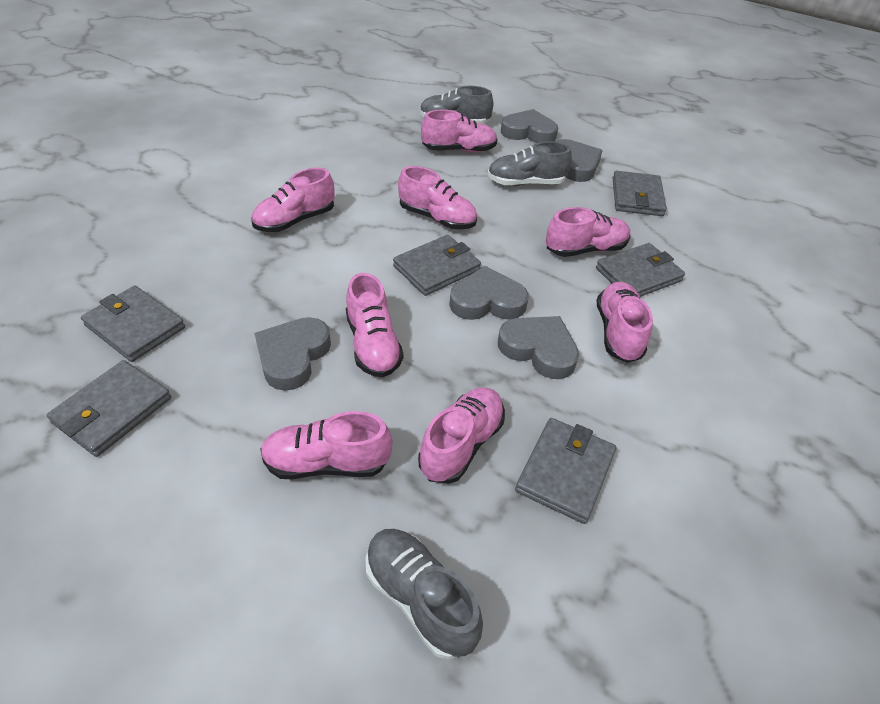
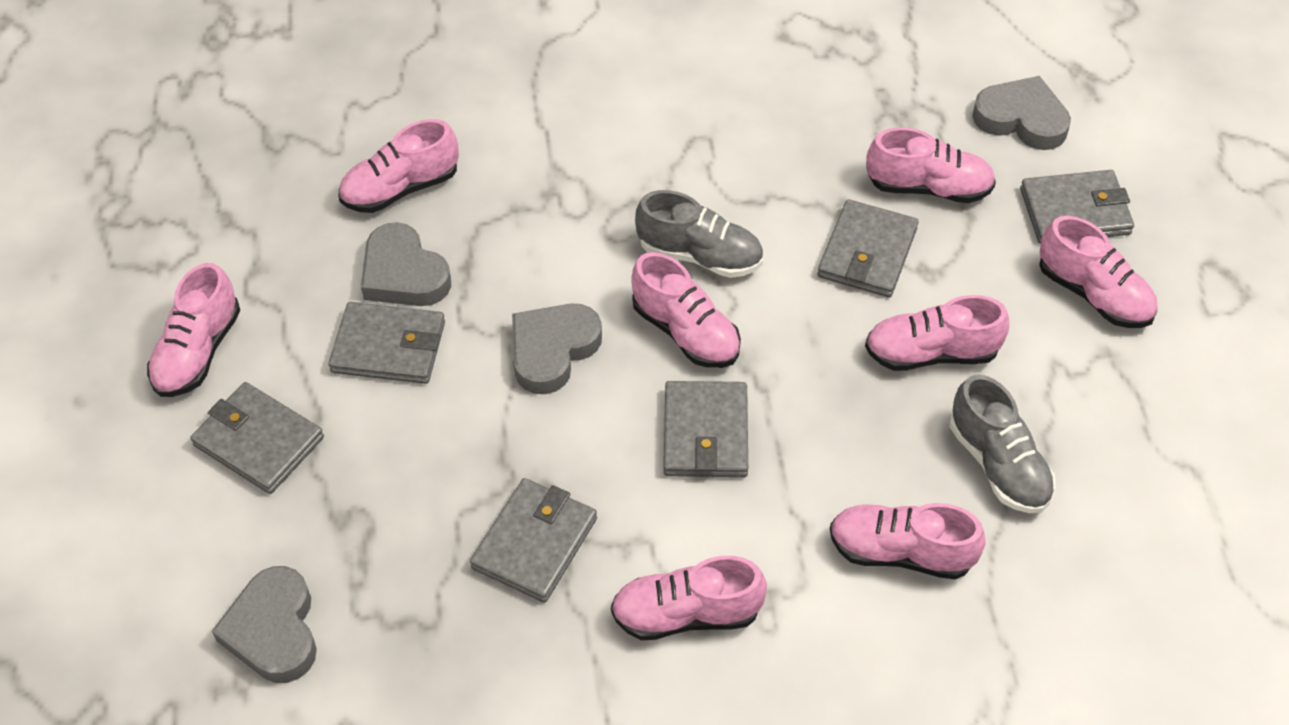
grey heart: 5 -> 4
grey shoe: 3 -> 2

